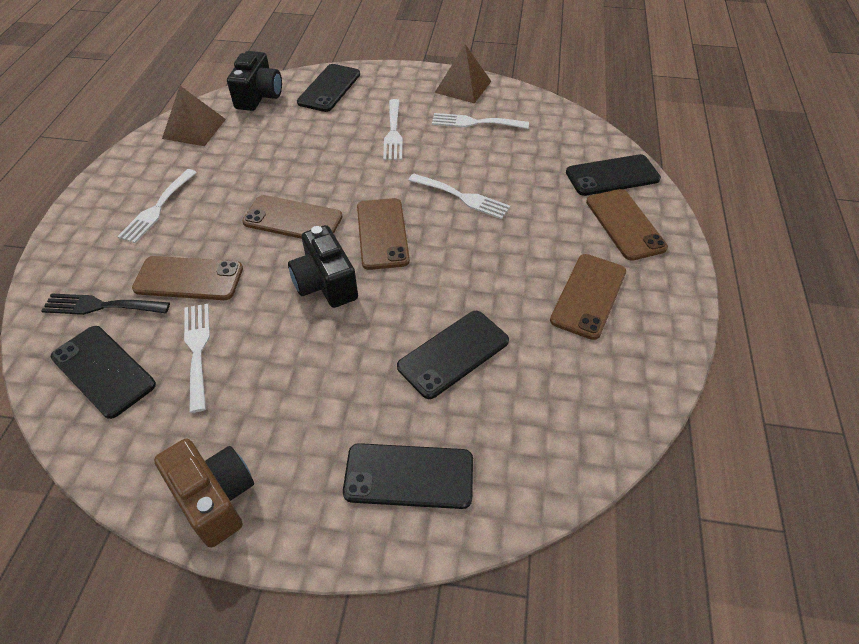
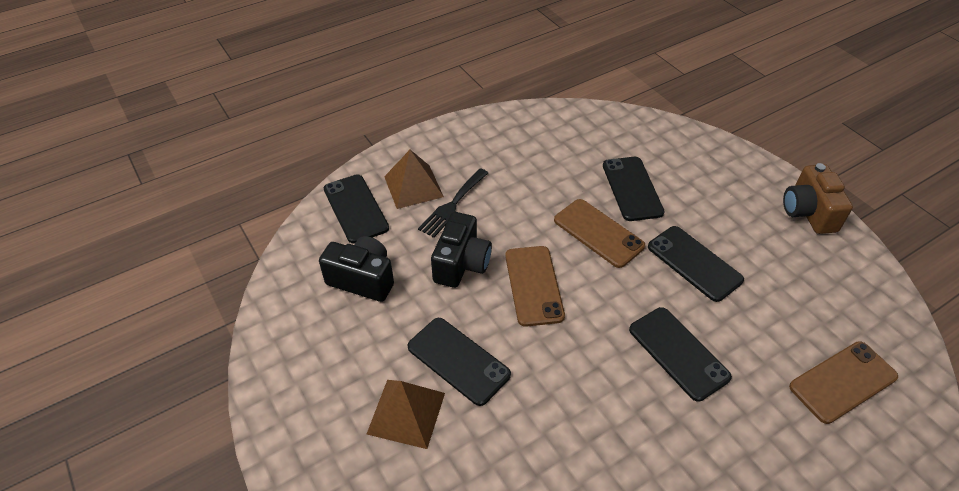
brown phone: 5 -> 3
white fork: 5 -> 0

